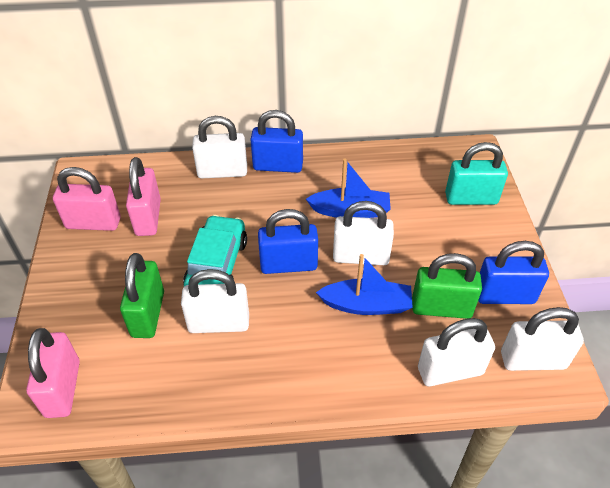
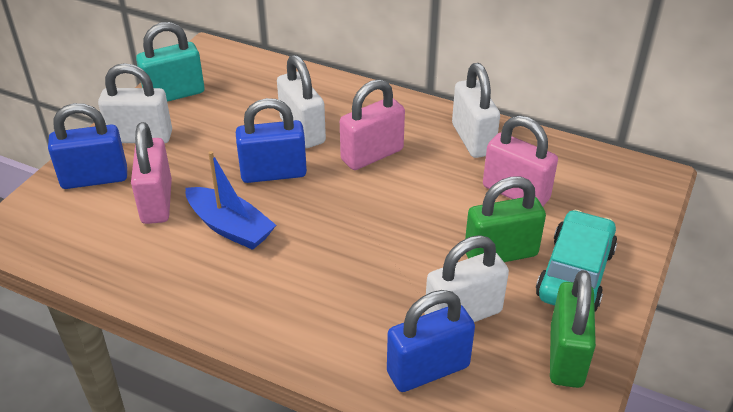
blue boat: 2 -> 1
white padlock: 5 -> 4

